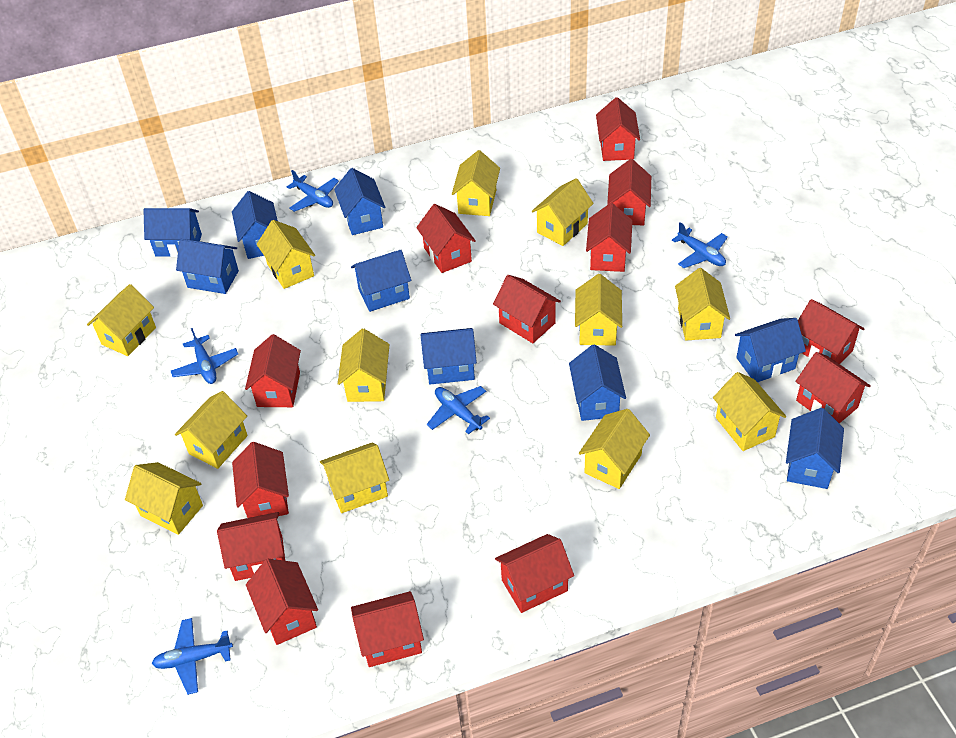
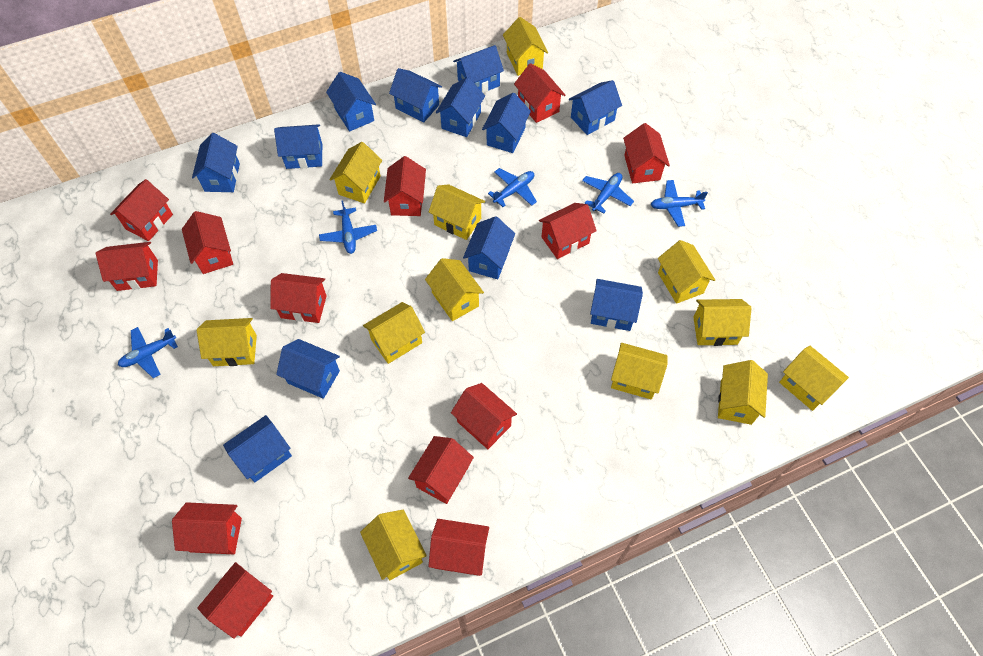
blue house: 9 -> 12

